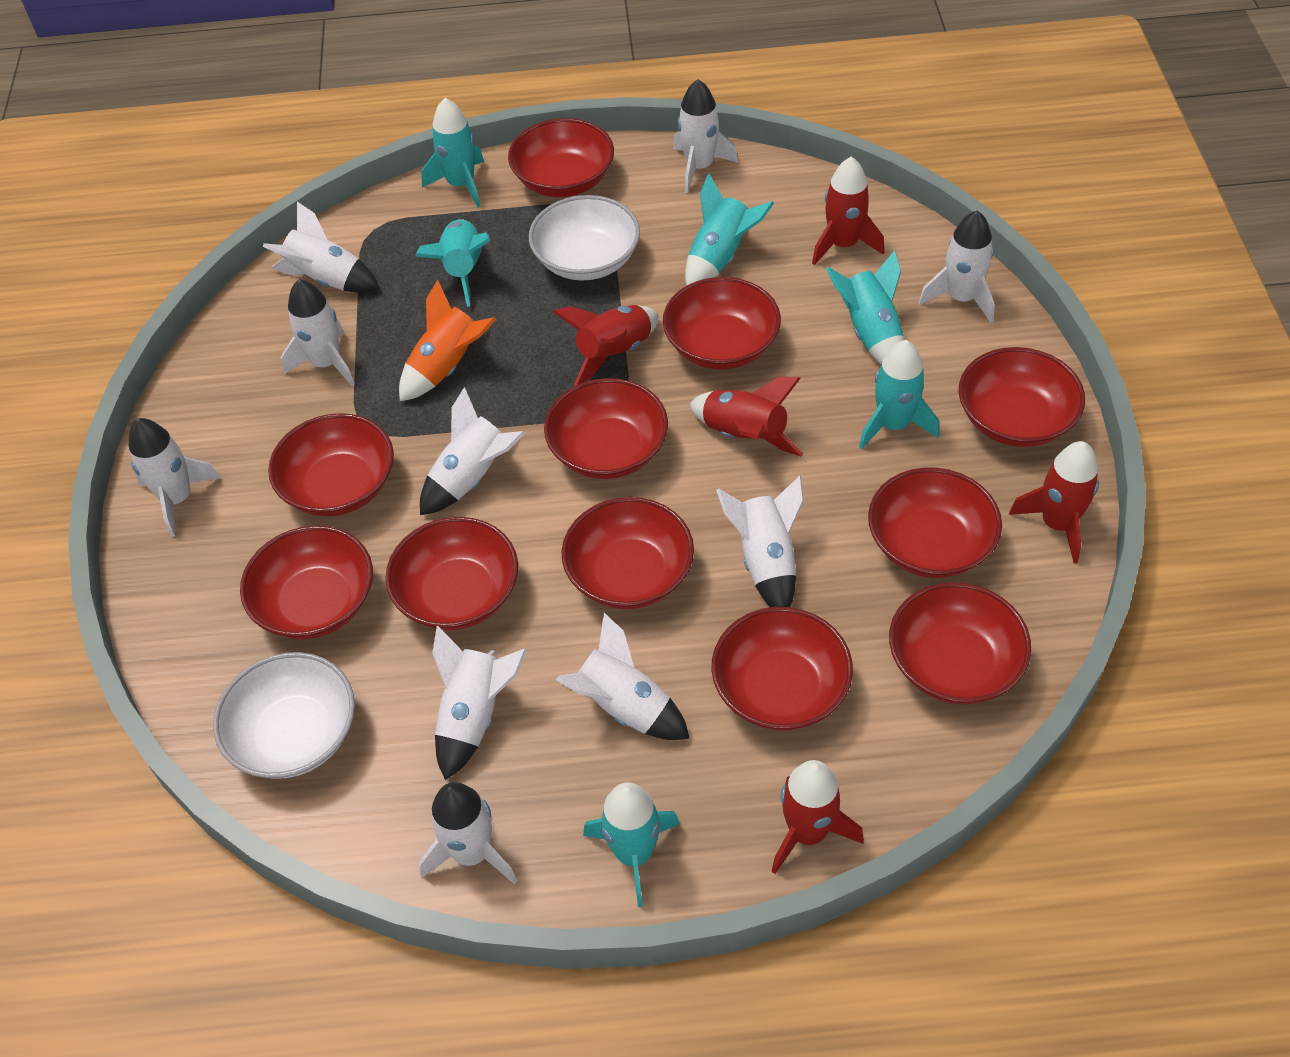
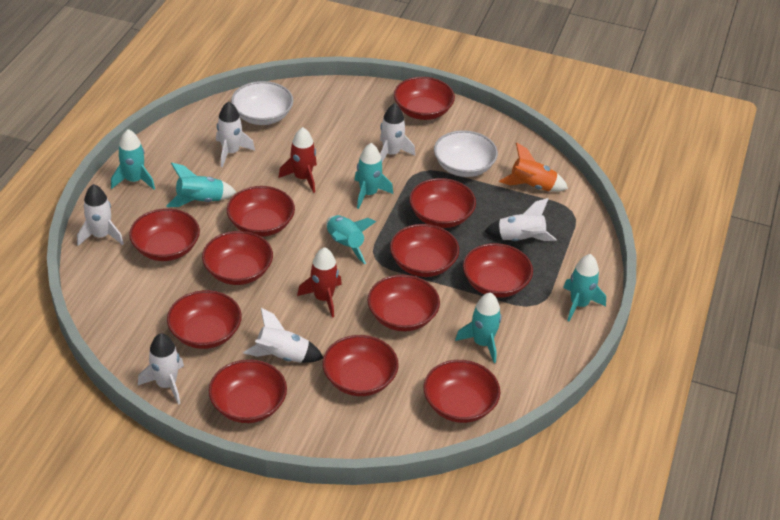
red bowl: 11 -> 12
red rocket: 5 -> 2
white rocket: 10 -> 6

